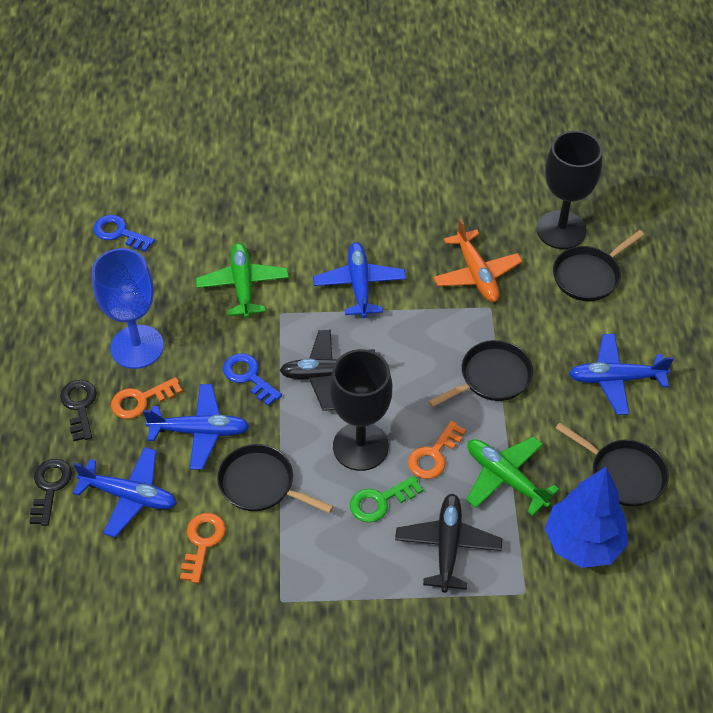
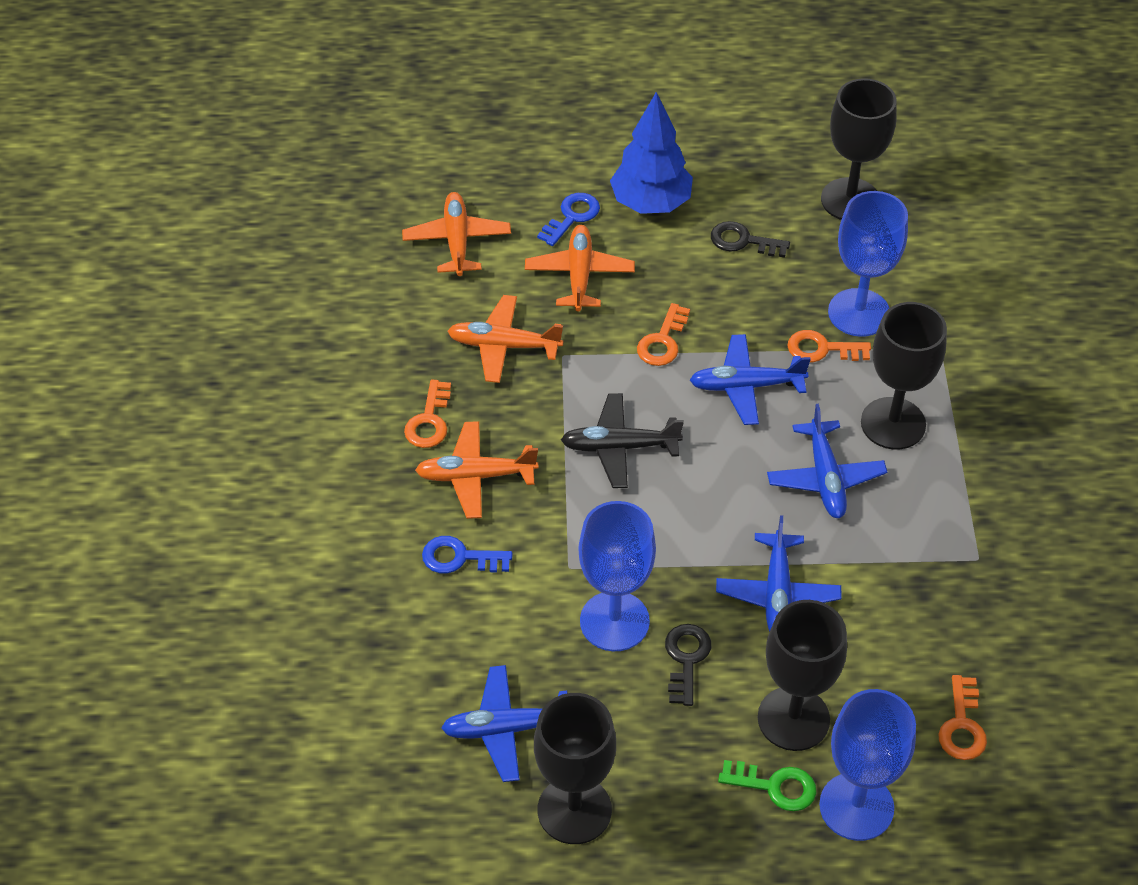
black goblet: 2 -> 4
black pan: 4 -> 0
black plane: 2 -> 1
blue goblet: 1 -> 3
green plane: 2 -> 0
orange key: 3 -> 4
orange plane: 1 -> 4

